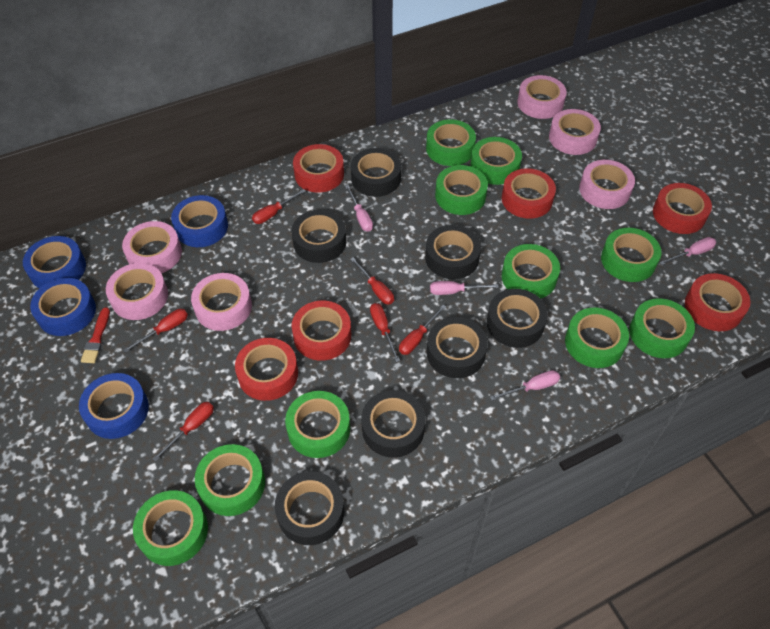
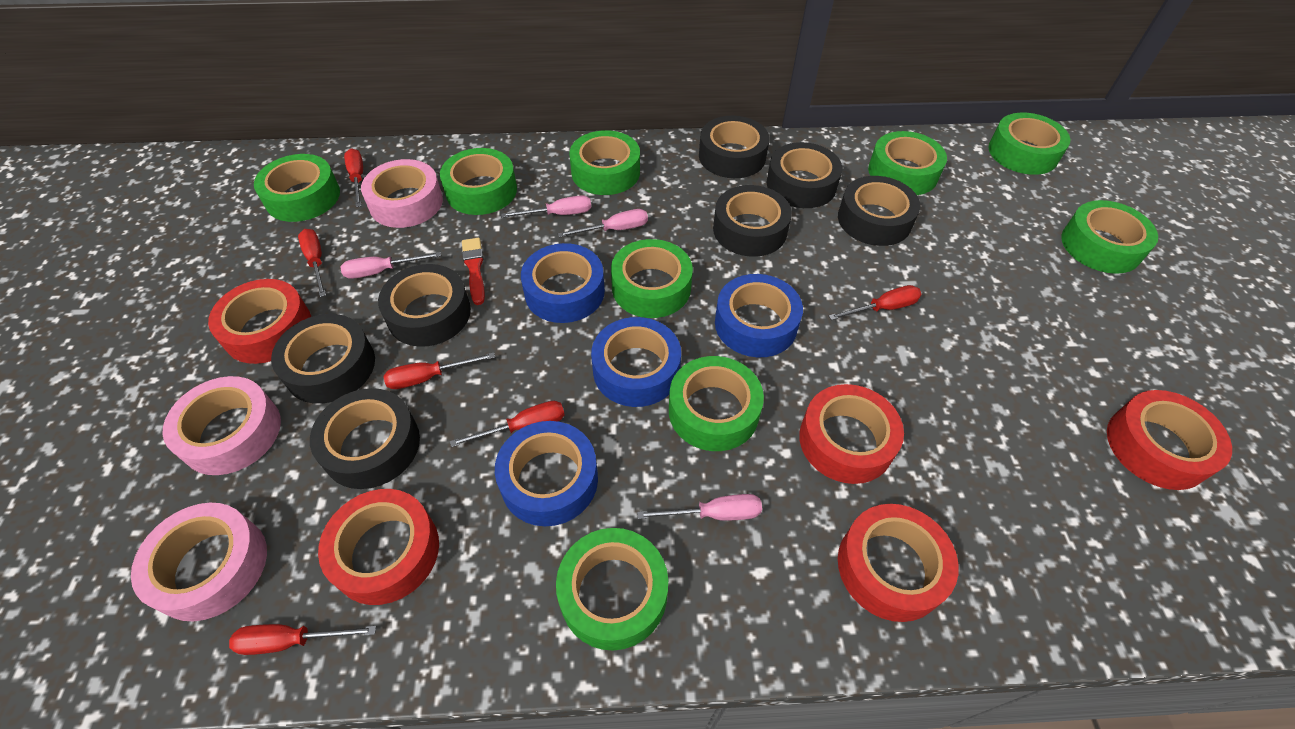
green tape: 10 -> 9
pink tape: 6 -> 3
red tape: 6 -> 5

